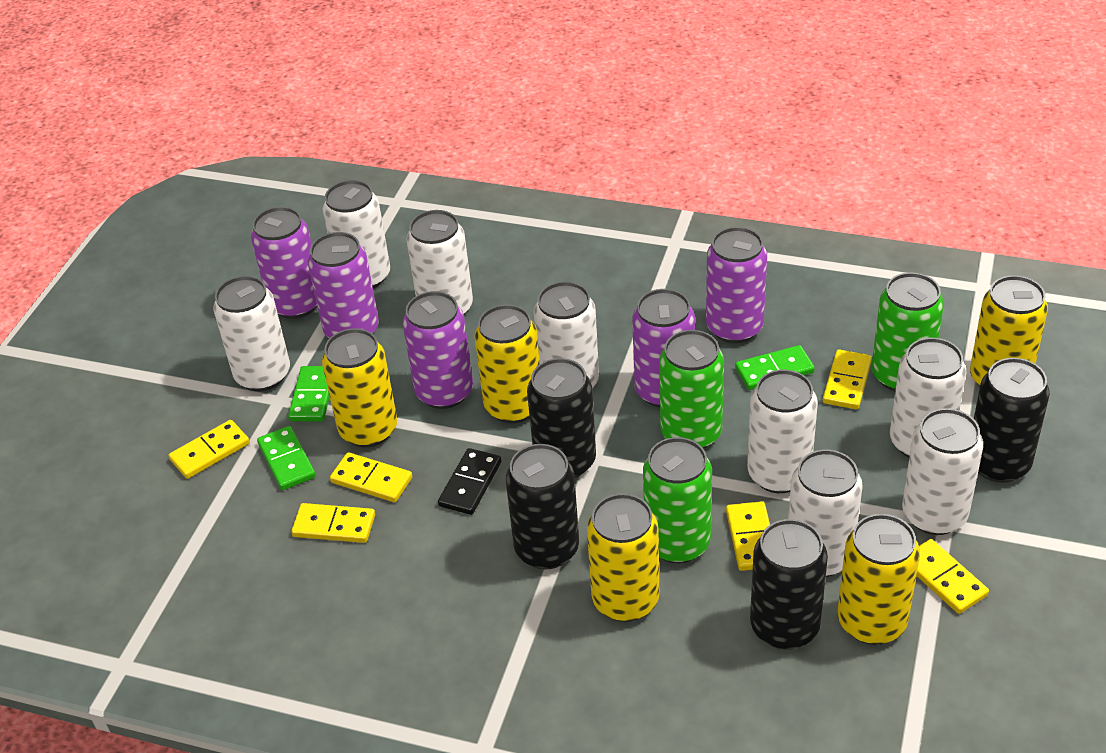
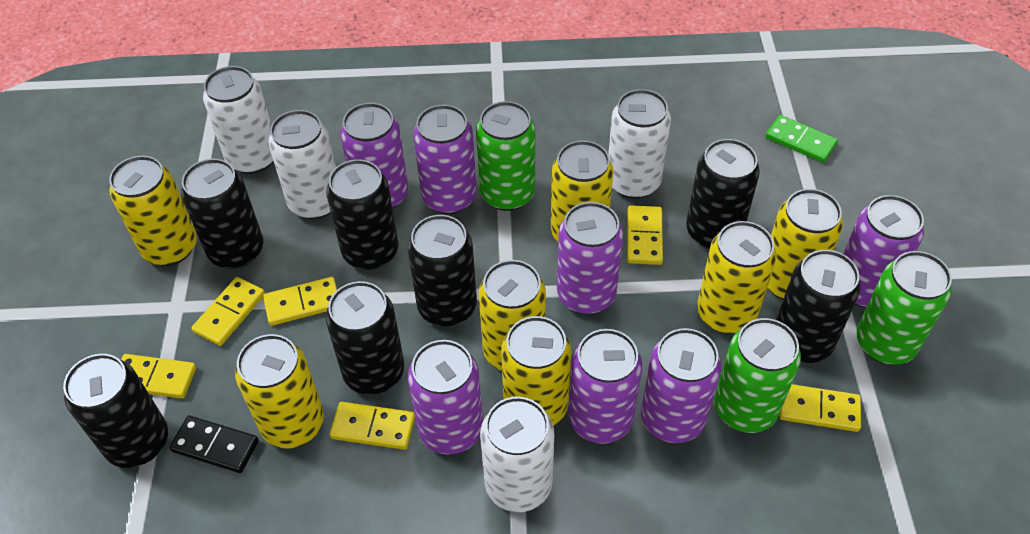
black can: 4 -> 7
green domino: 3 -> 1
purple can: 5 -> 7
white can: 8 -> 4
yellow can: 5 -> 7

